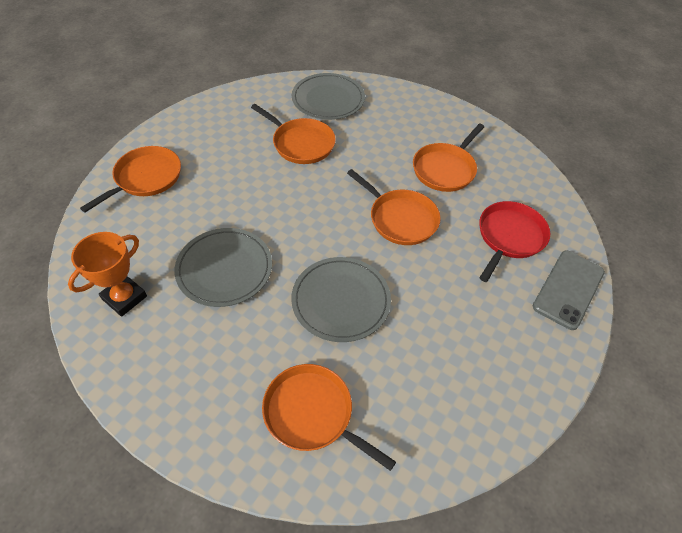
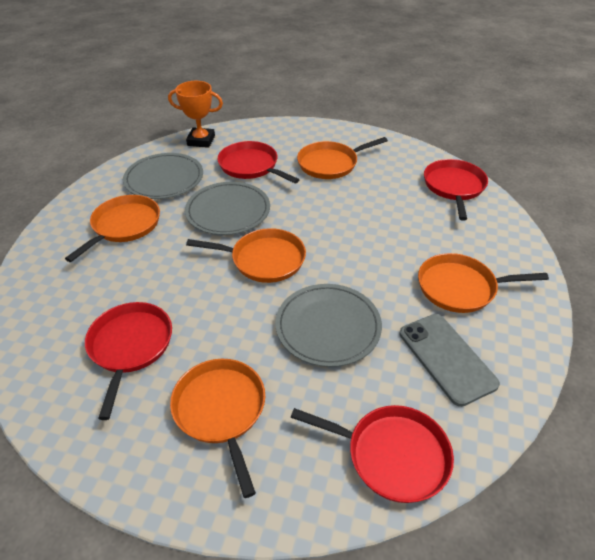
red pan: 1 -> 4

